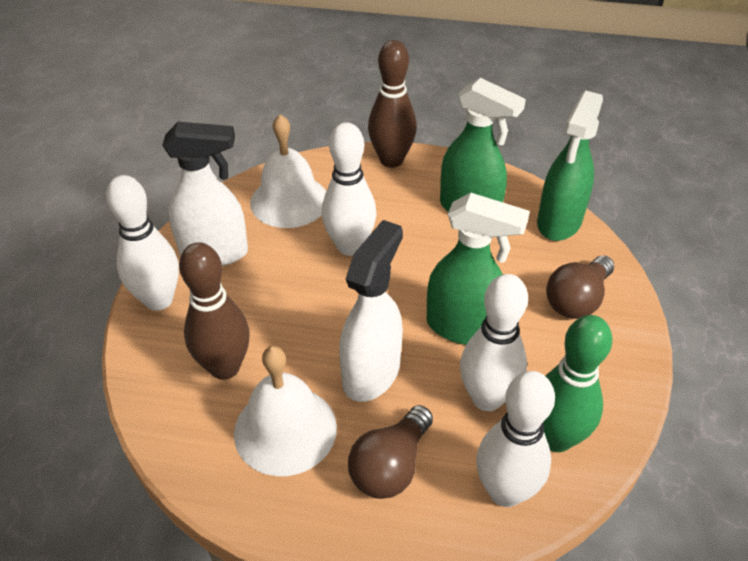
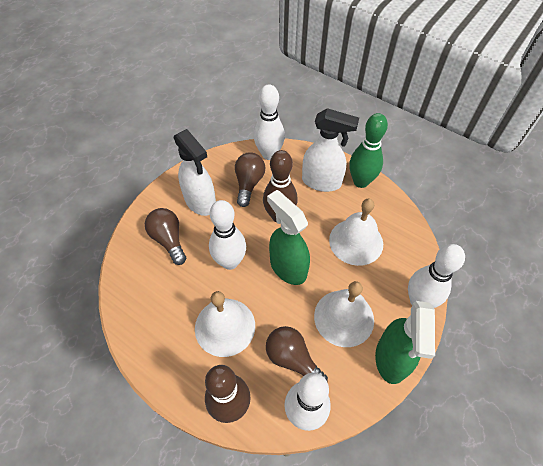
brown light bulb: 2 -> 3
green spray bottle: 3 -> 2
white bell: 2 -> 3

